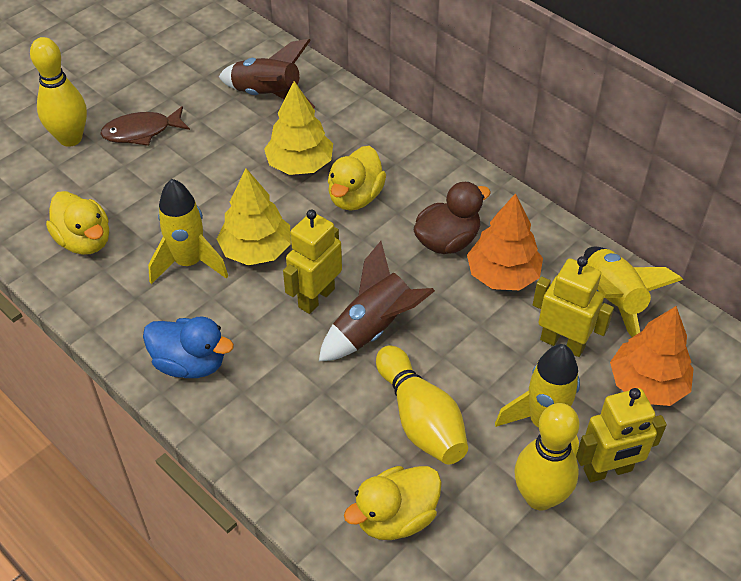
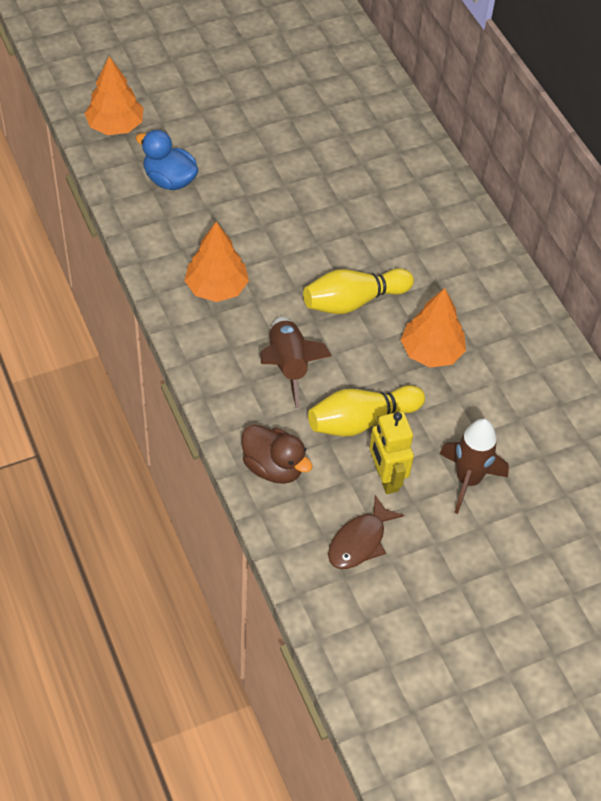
orange tree: 2 -> 3
yellow bowling pin: 3 -> 2
yellow duck: 3 -> 0
yellow robot: 3 -> 1
yellow rocket: 3 -> 0
yellow tree: 2 -> 0

